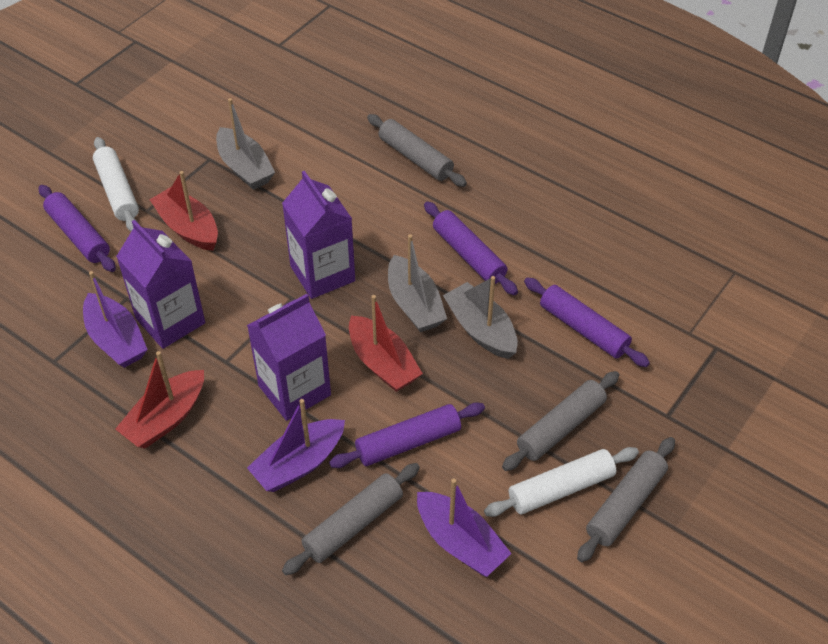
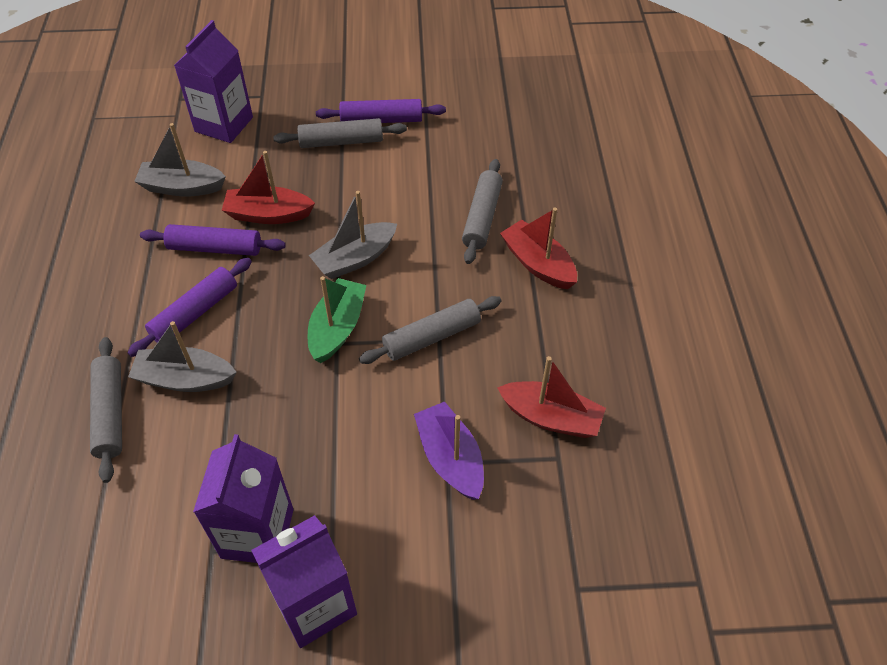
green boat: 0 -> 1
purple boat: 3 -> 1
purple rolling pin: 4 -> 3
white rolling pin: 2 -> 0

